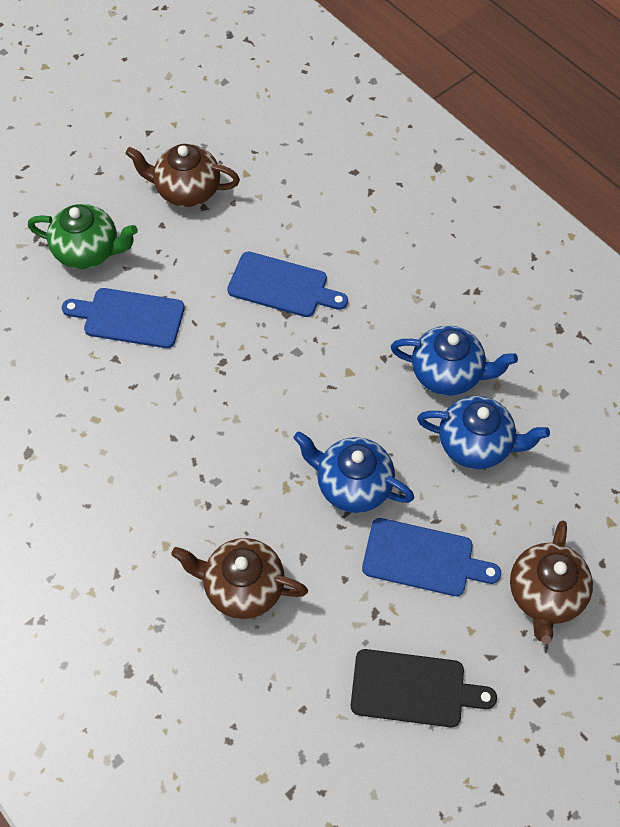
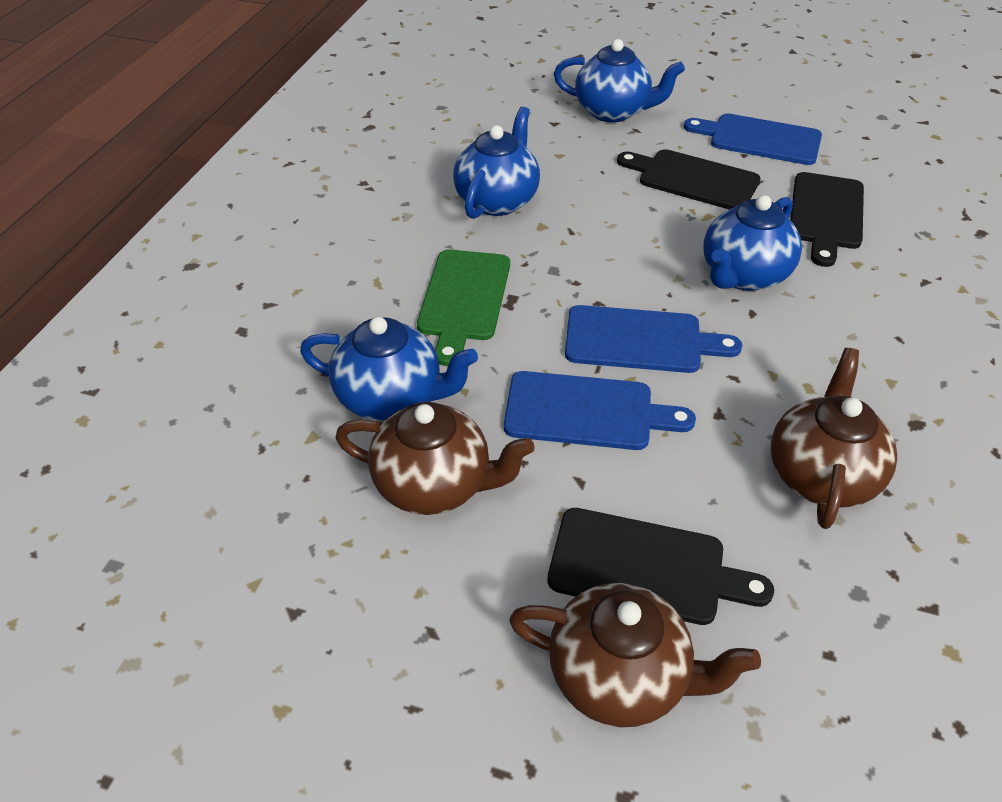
black cutting board: 1 -> 3
blue teapot: 3 -> 4
green cutting board: 0 -> 1
green teapot: 1 -> 0

